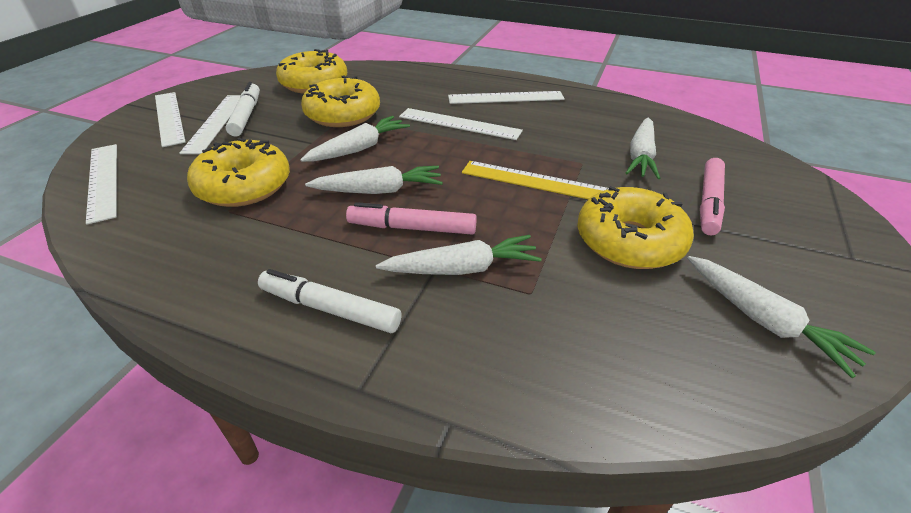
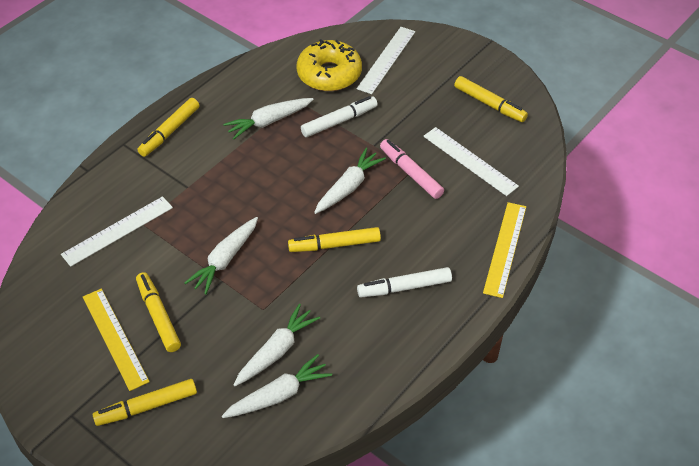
pink marker: 2 -> 1
white ruler: 5 -> 3
yellow donut: 4 -> 1
yellow marker: 0 -> 5
yellow ruler: 1 -> 2

